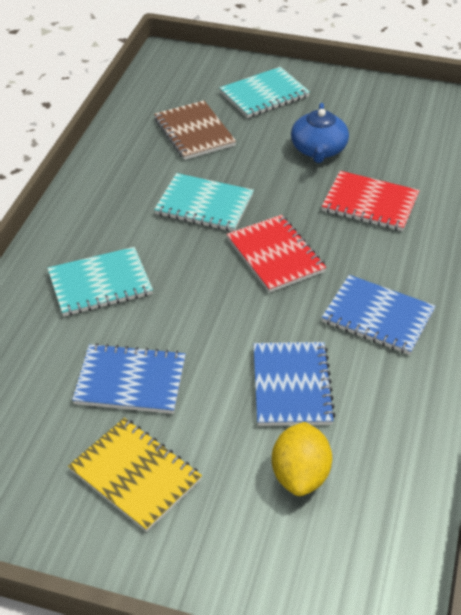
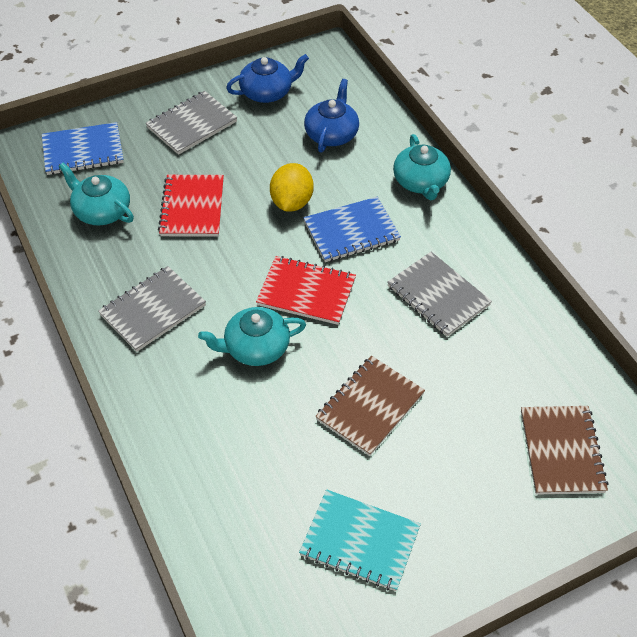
blue notebook: 3 -> 2
blue teapot: 1 -> 2
brown notebook: 1 -> 2
grey notebook: 0 -> 3
turquoise notebook: 3 -> 1
turquoise teapot: 0 -> 3
yellow notebook: 1 -> 0

